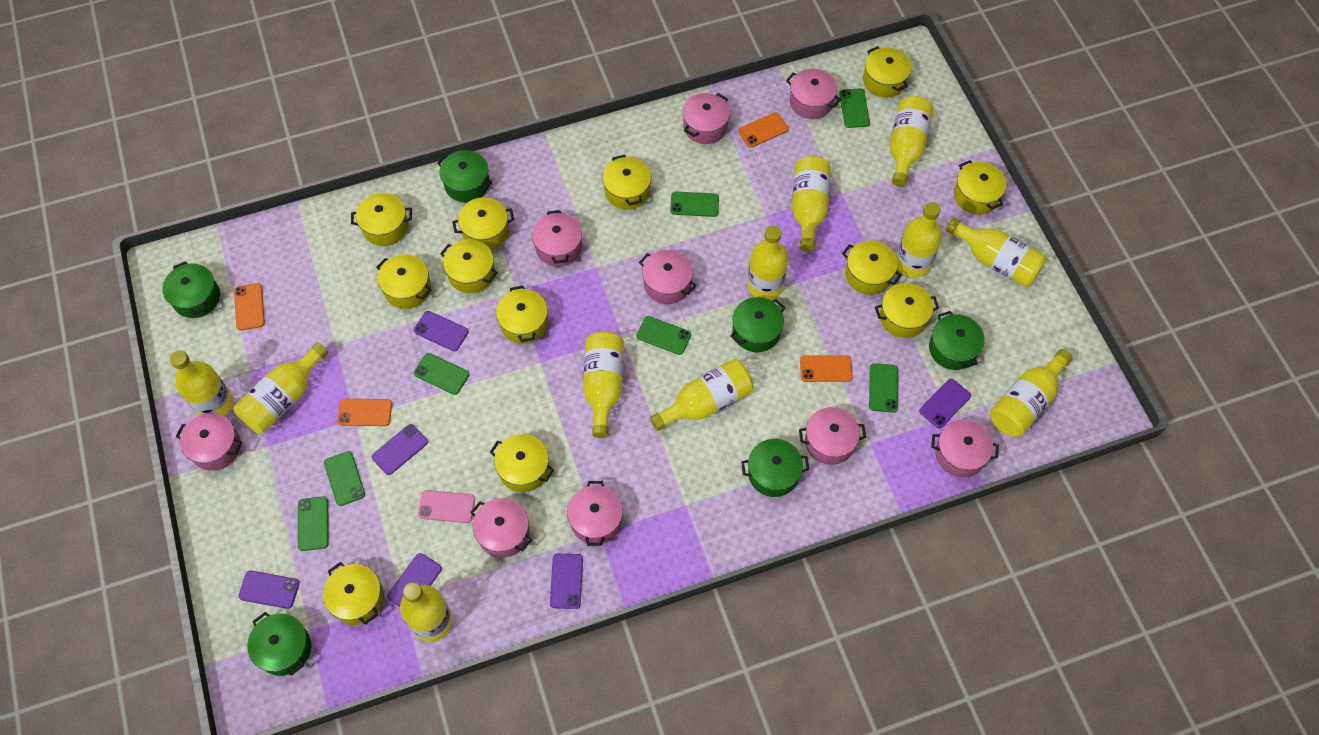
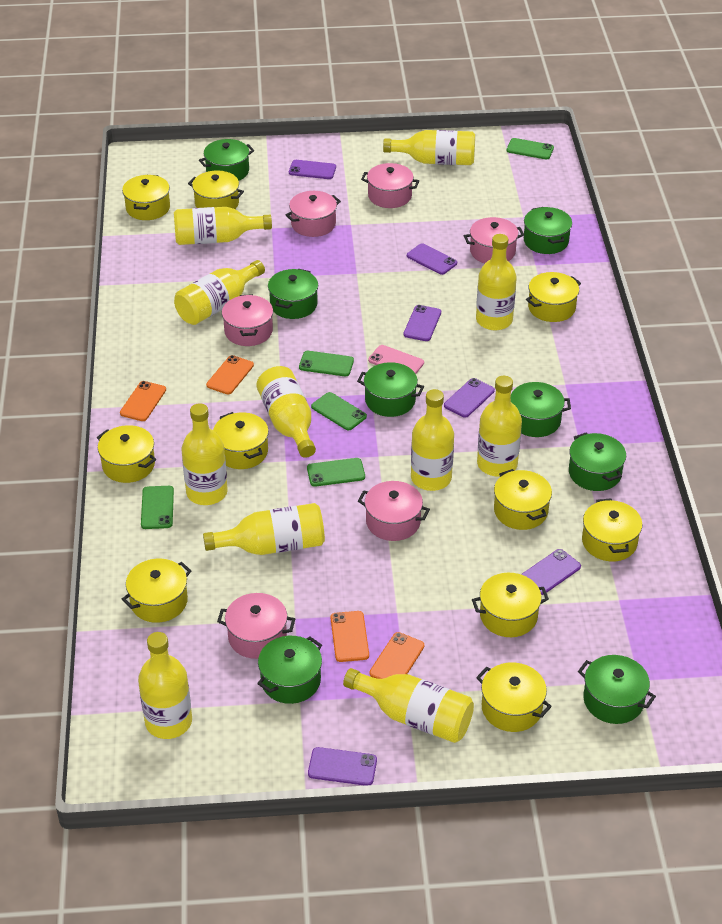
green phone: 7 -> 5
green pot: 6 -> 8
pink pot: 9 -> 6
yellow pot: 12 -> 10

